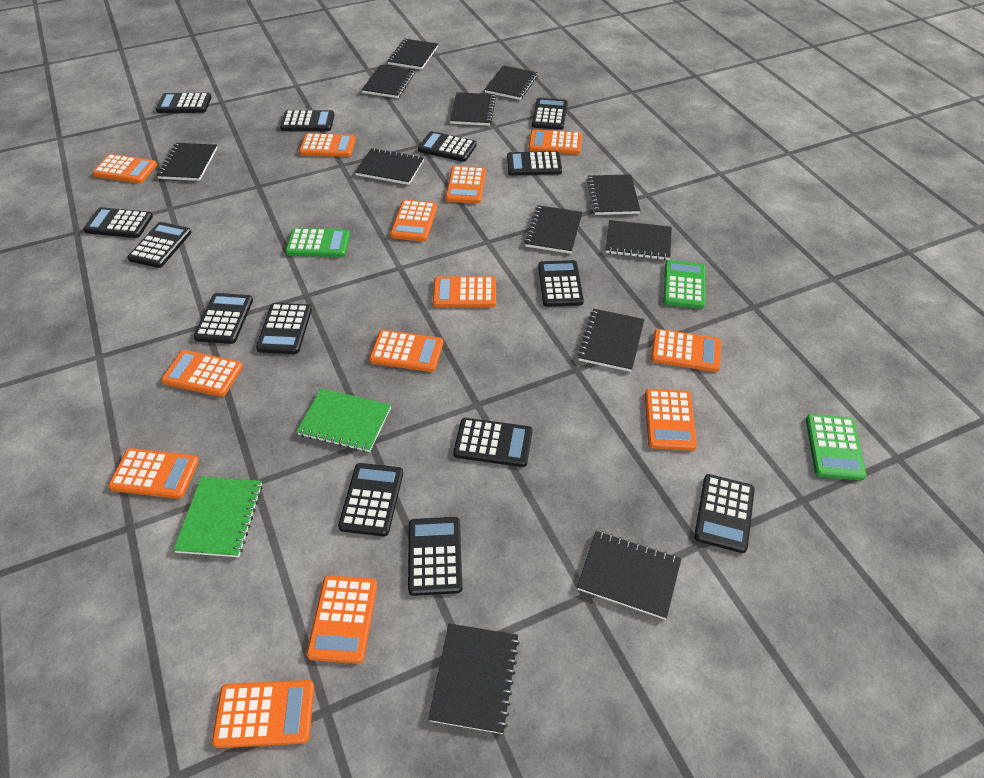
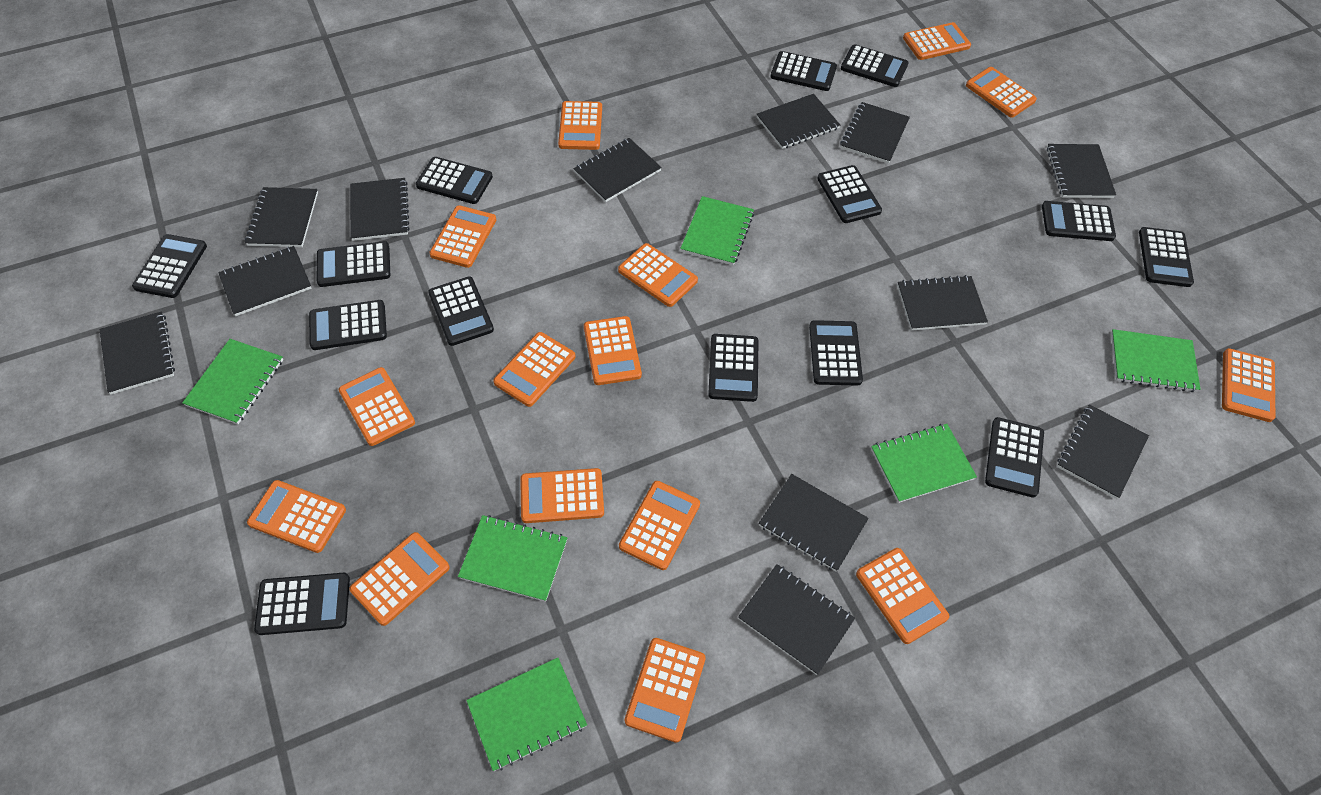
green calculator: 3 -> 0
green notebook: 2 -> 6
orange calculator: 13 -> 15

